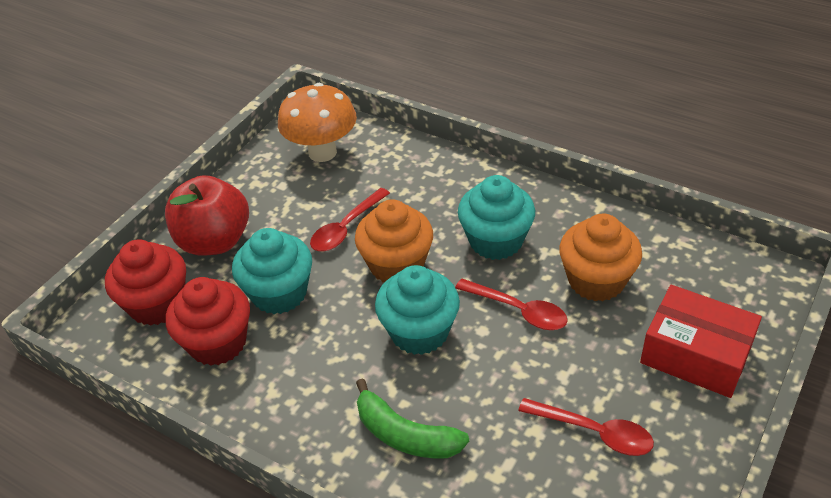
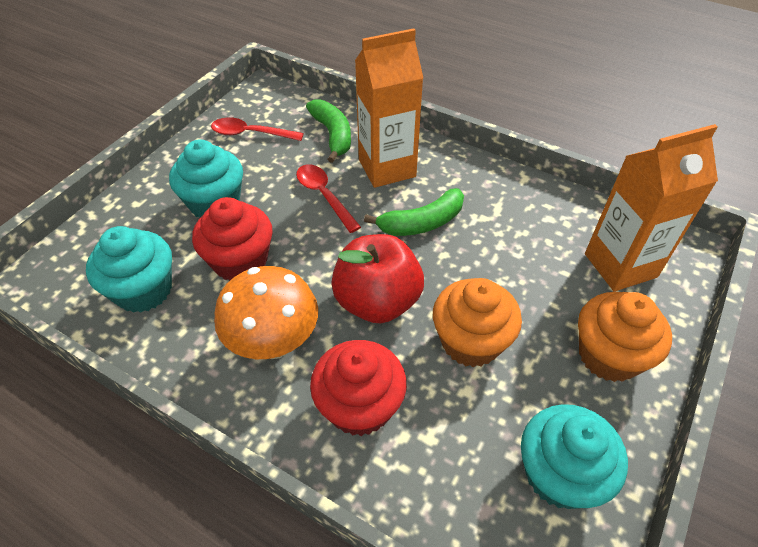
green banana: 1 -> 2
orange carton: 0 -> 2
red box: 1 -> 0
red spoon: 3 -> 2

